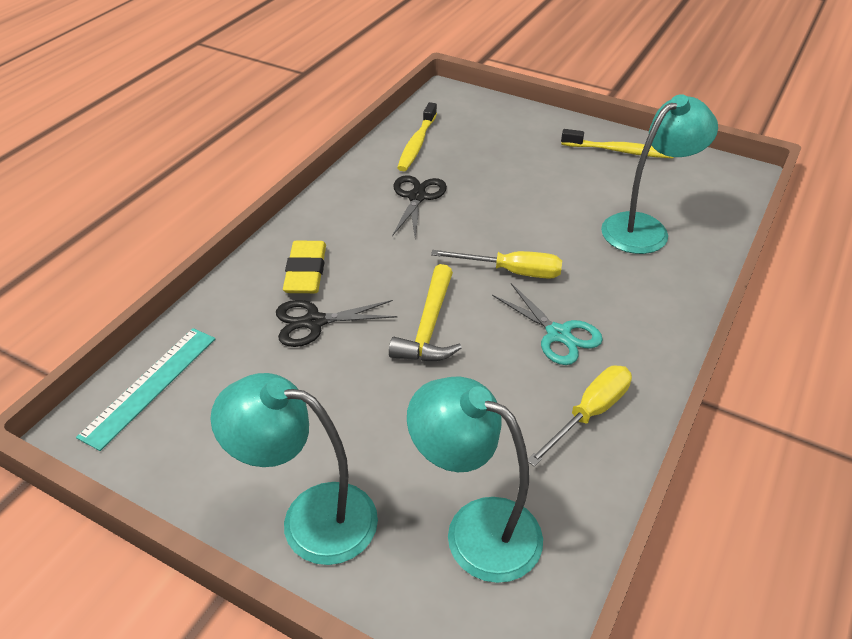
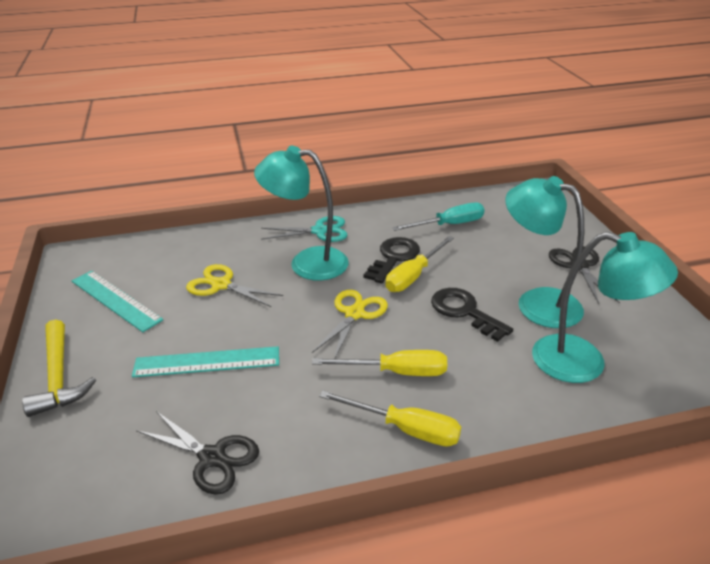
black key: 0 -> 2
turquoise ruler: 1 -> 2
turquoise screwdriver: 0 -> 1
yellow eraser: 1 -> 0
yellow scissors: 0 -> 2
yellow screwdriver: 2 -> 3
yellow toothbrush: 2 -> 0

